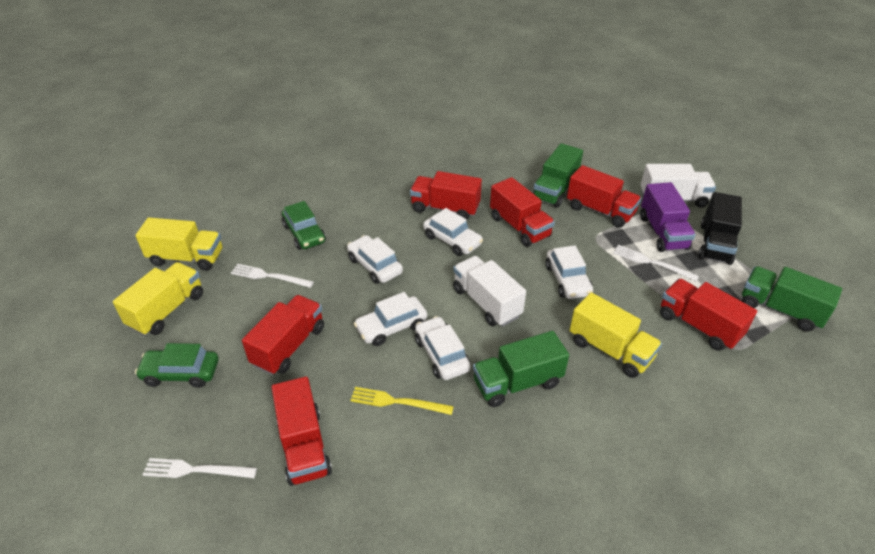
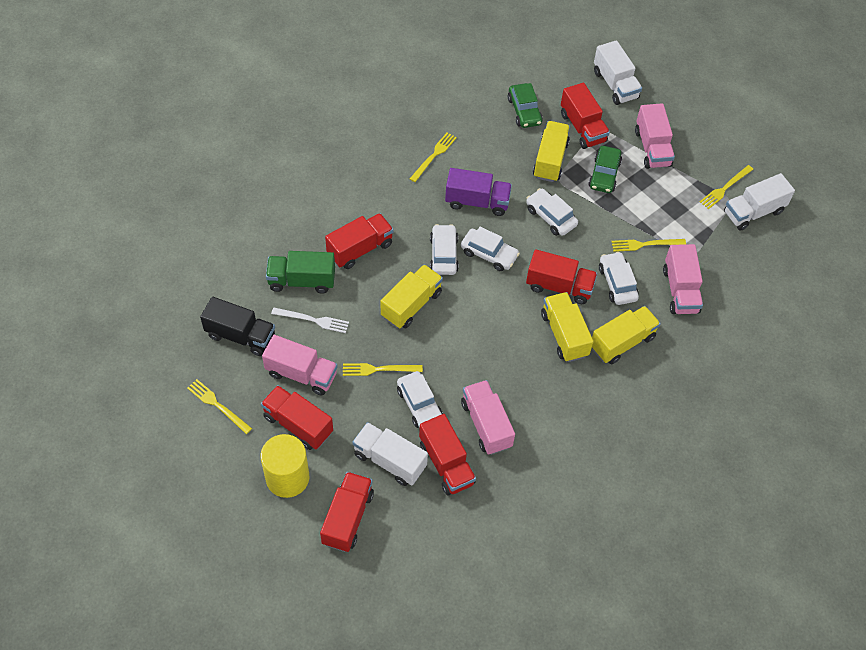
green truck: 3 -> 1
pink truck: 0 -> 4
white fork: 3 -> 1
white truck: 2 -> 3
yellow cylinder: 0 -> 1
yellow fork: 1 -> 5
yellow truck: 3 -> 4

